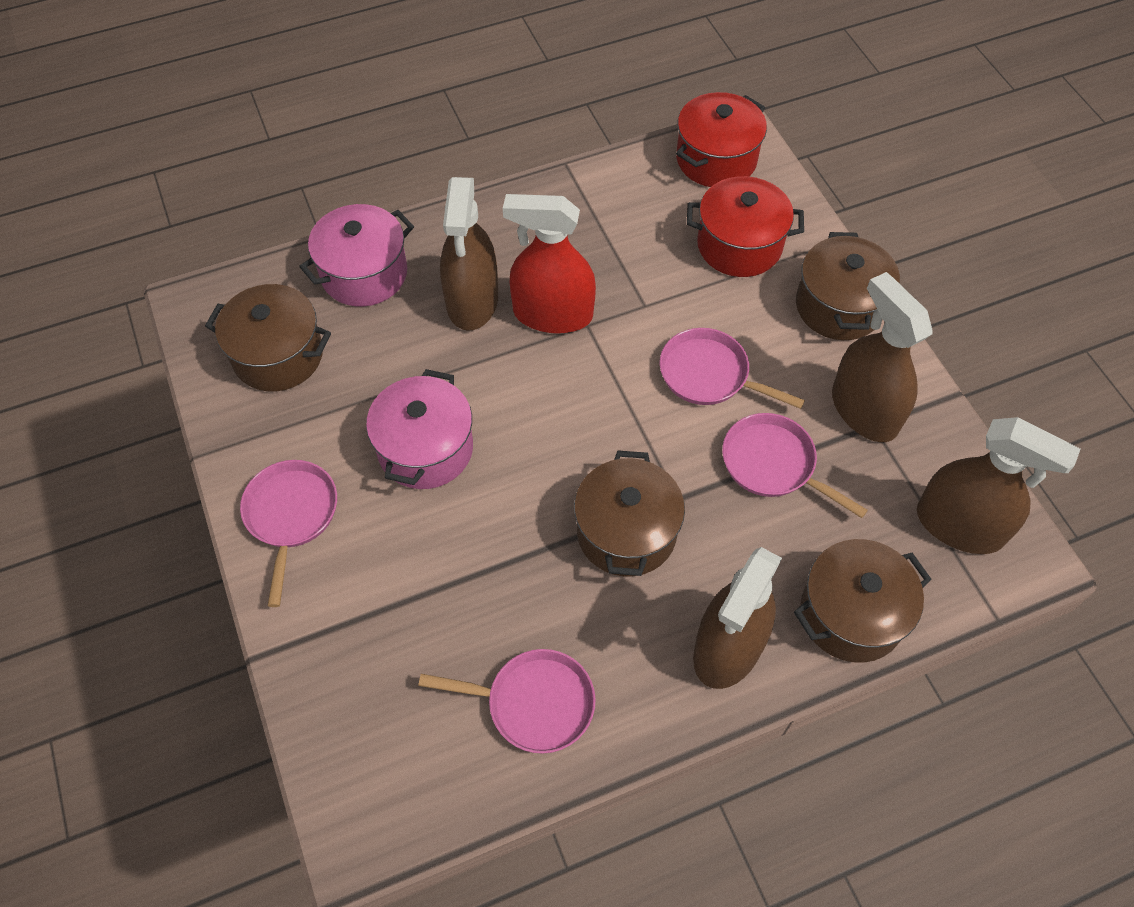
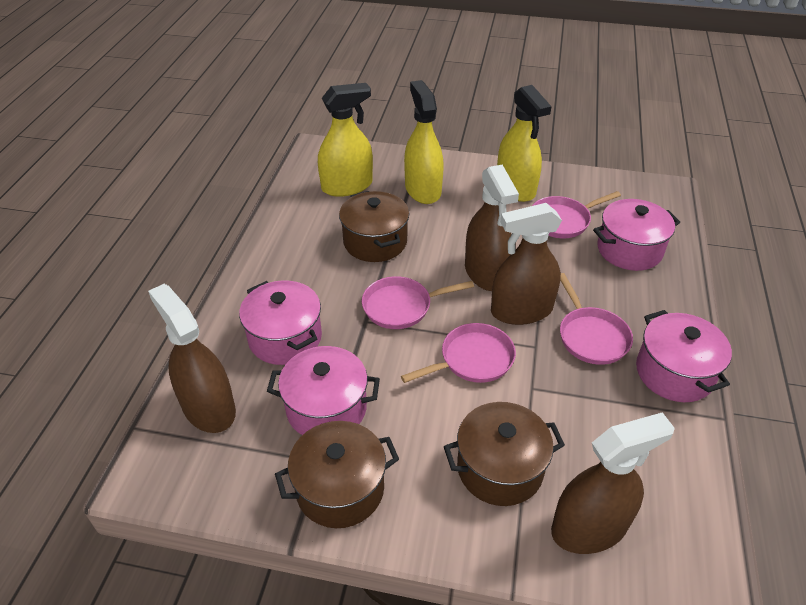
brown pot: 4 -> 3
pink pot: 2 -> 4
red pot: 2 -> 0
red spray bottle: 1 -> 0
yellow spray bottle: 0 -> 3

